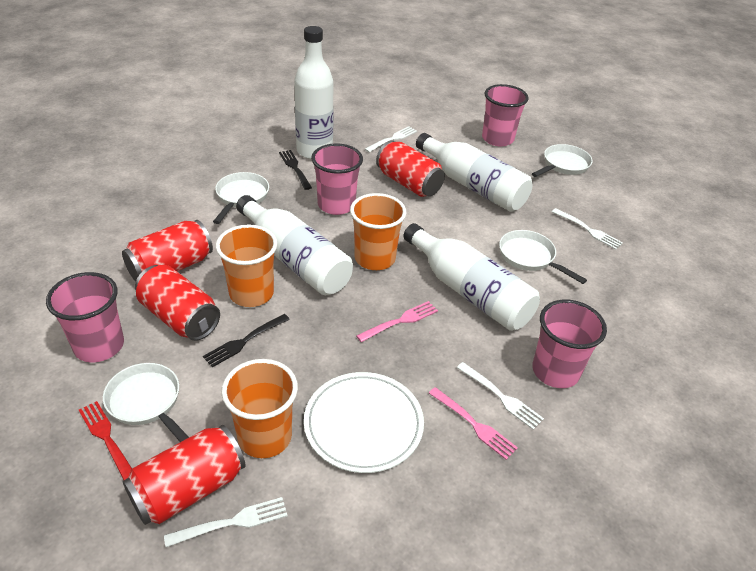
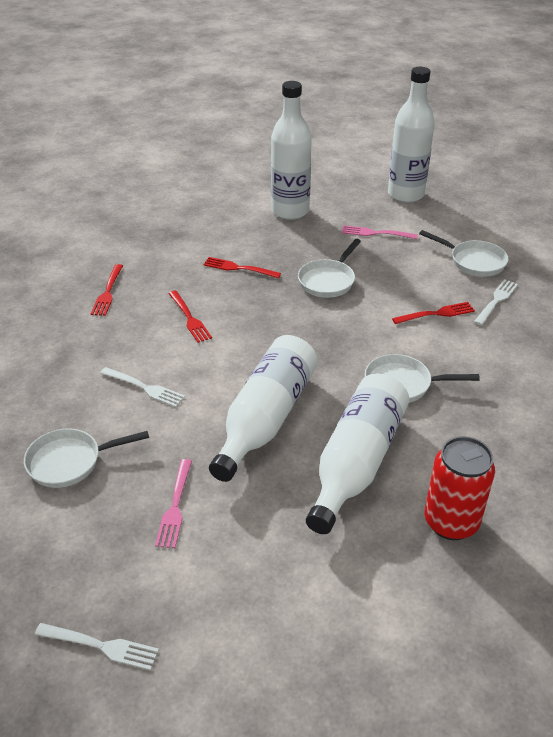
black fork: 2 -> 0
orange cup: 3 -> 0
pink cup: 4 -> 0
red can: 4 -> 1
red fork: 1 -> 4
white fork: 4 -> 3
white plate: 1 -> 0

